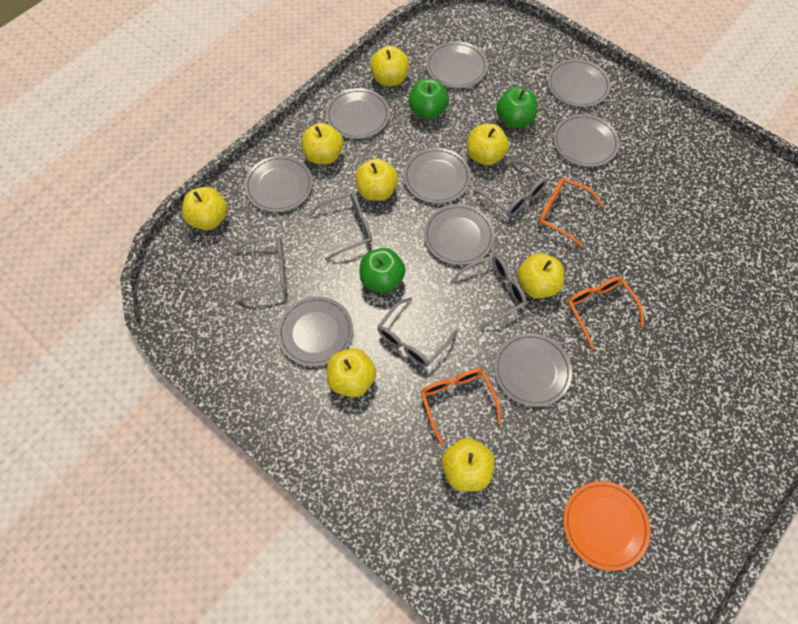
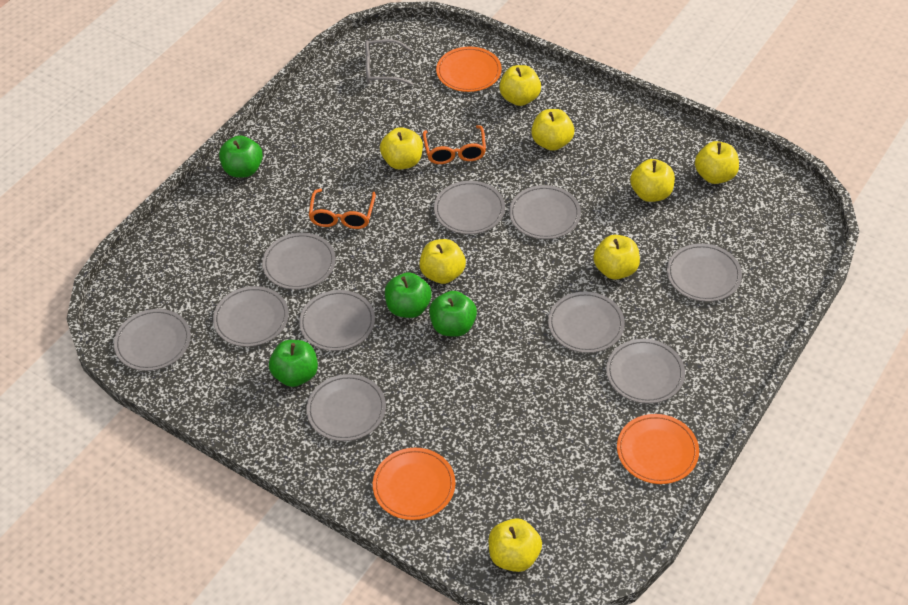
green apple: 3 -> 4
grey glasses: 5 -> 1
grey plate: 9 -> 10
orange glasses: 3 -> 2
orange plate: 1 -> 3

